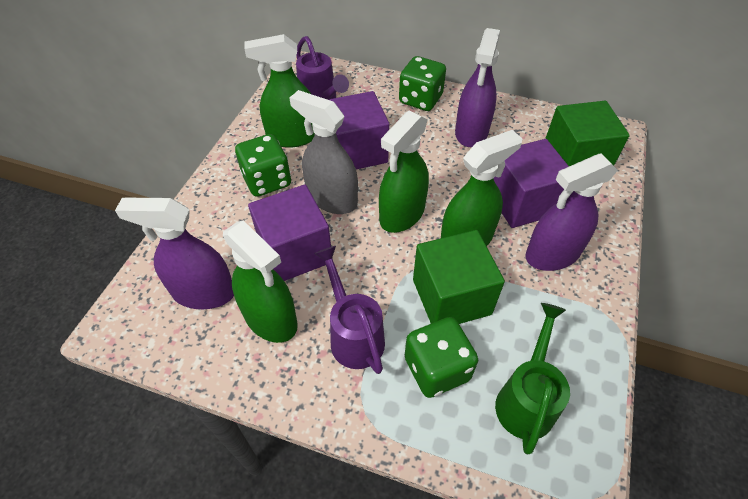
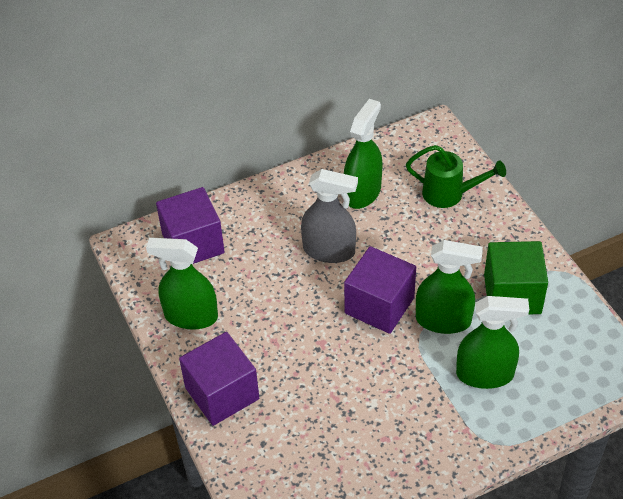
green cube: 2 -> 1
green dice: 3 -> 0
purple spray bottle: 3 -> 0
purple watering can: 2 -> 0

